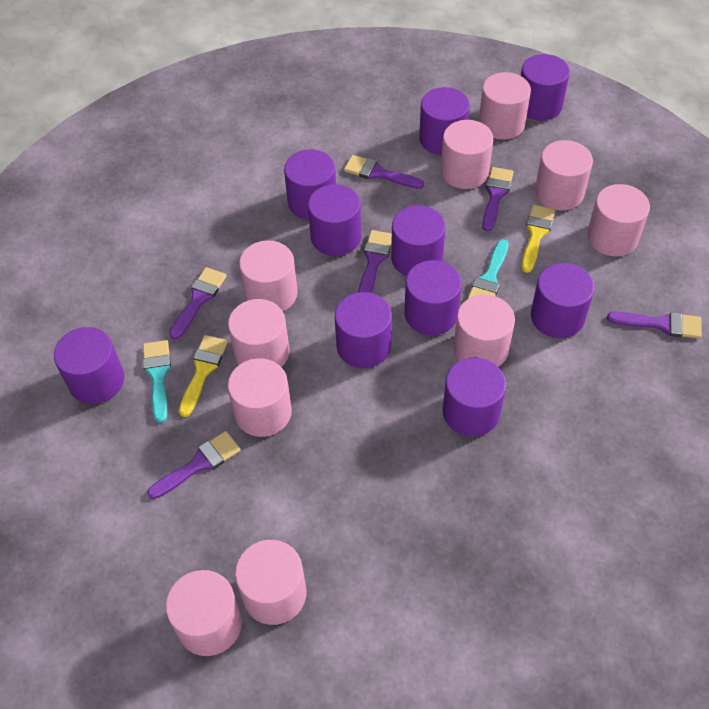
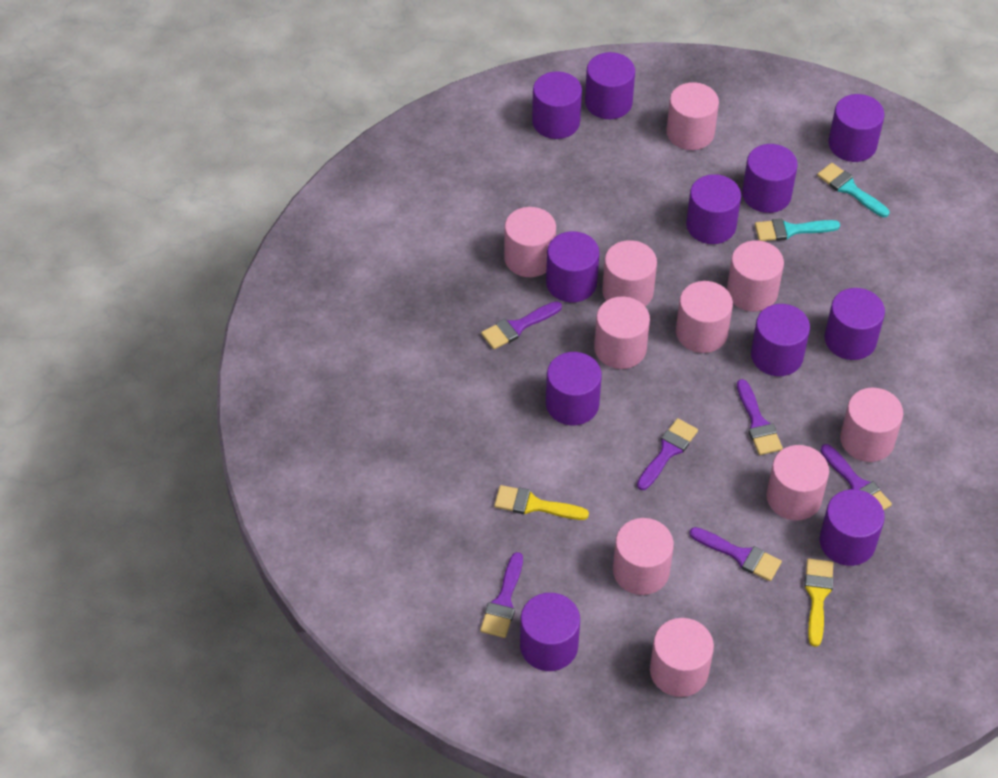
purple cylinder: 10 -> 11

